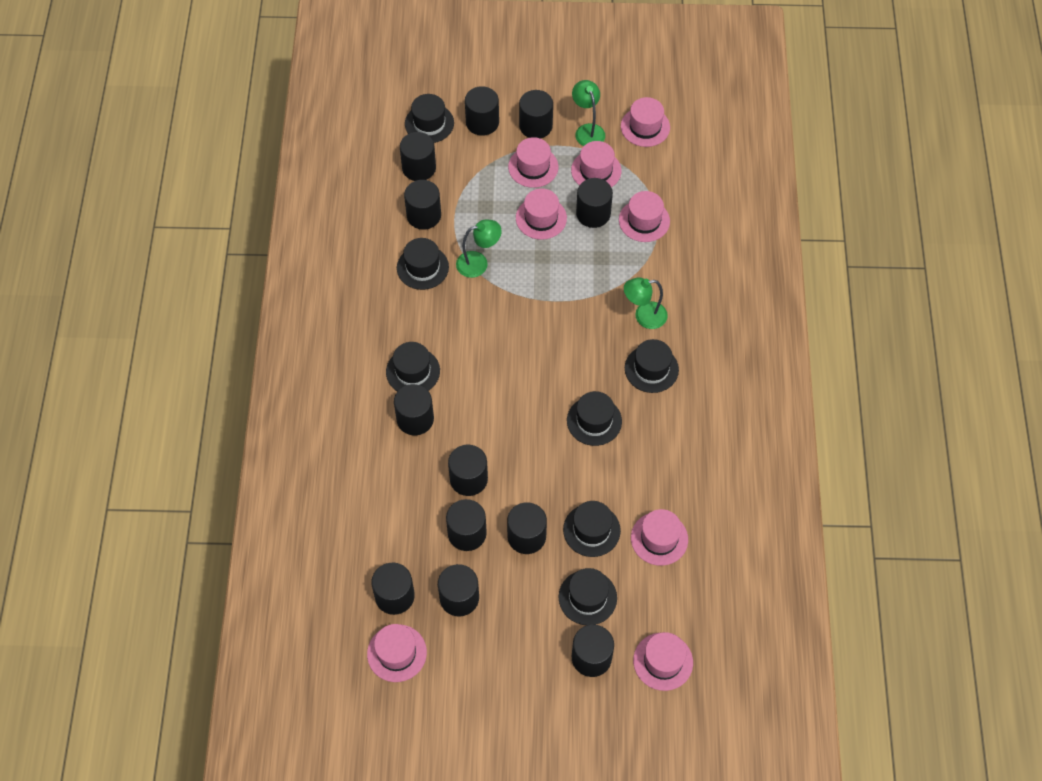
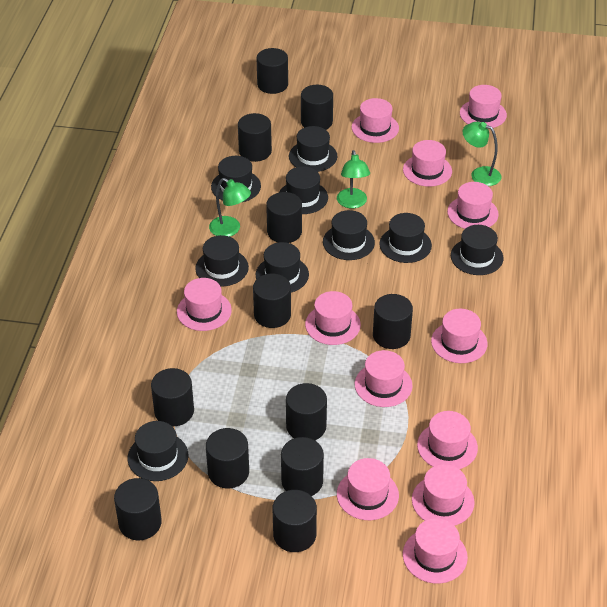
black hat: 7 -> 9
pink hat: 8 -> 12

